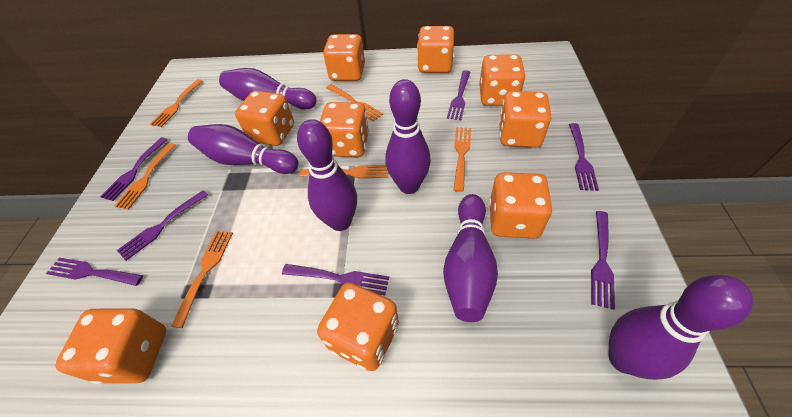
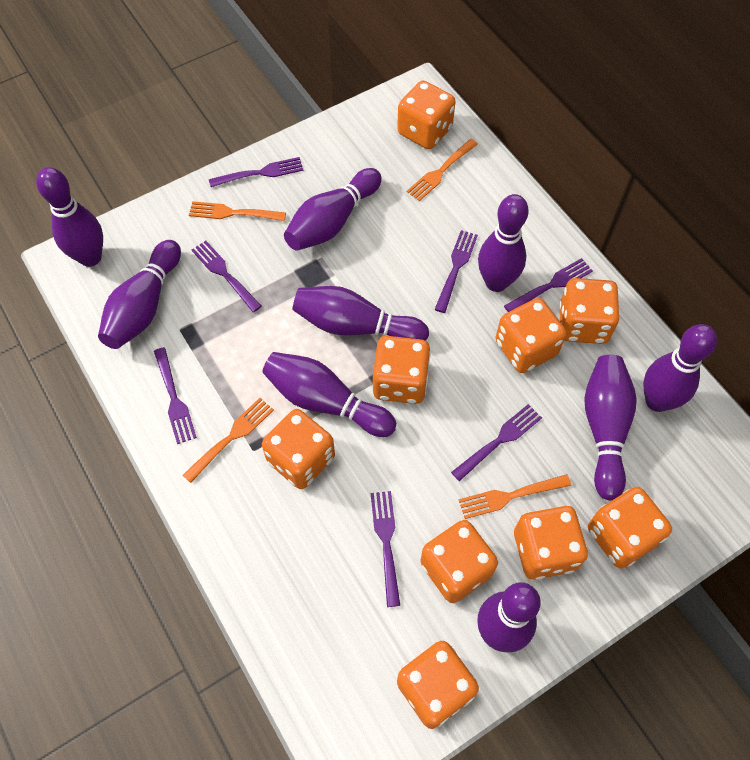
orange fork: 6 -> 4
purple bowling pin: 6 -> 9

